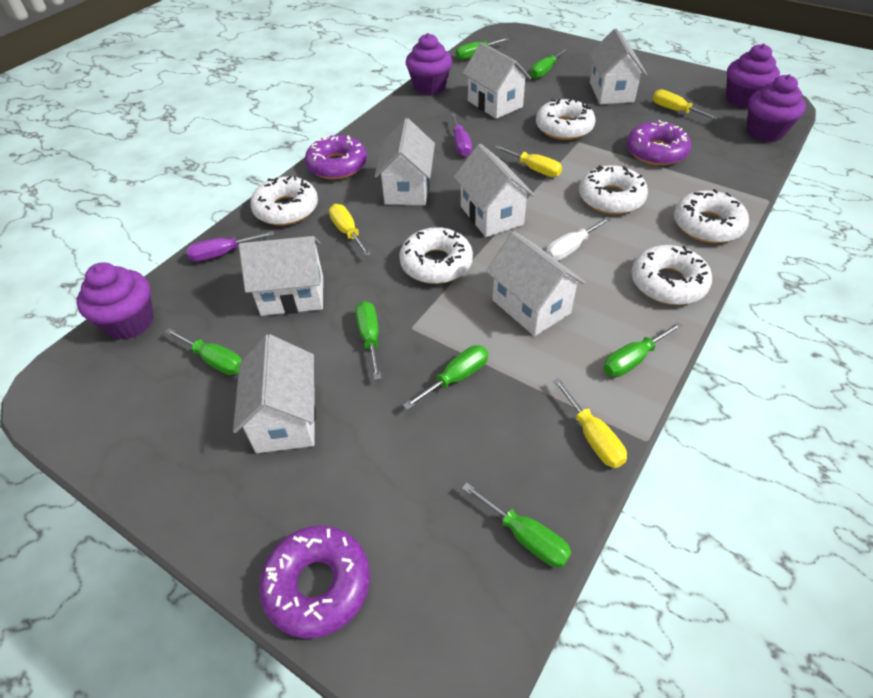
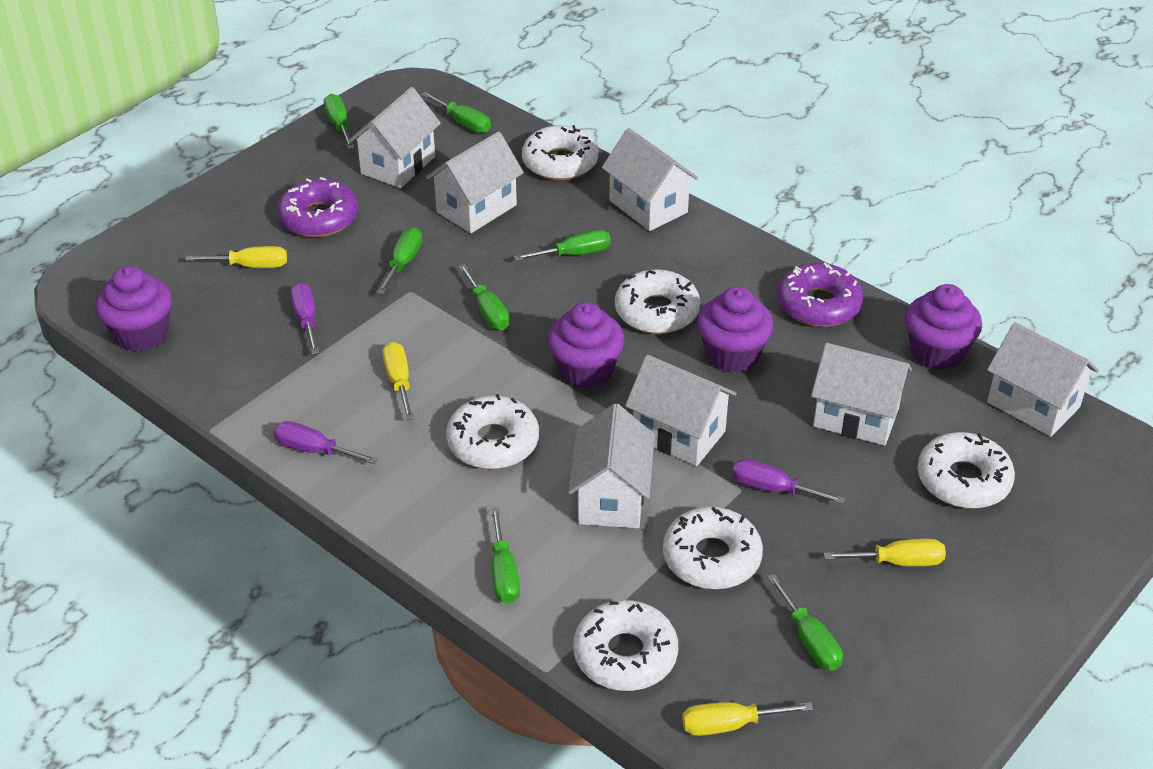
purple donut: 3 -> 2
purple screwdriver: 2 -> 3
white screwdriver: 1 -> 0

